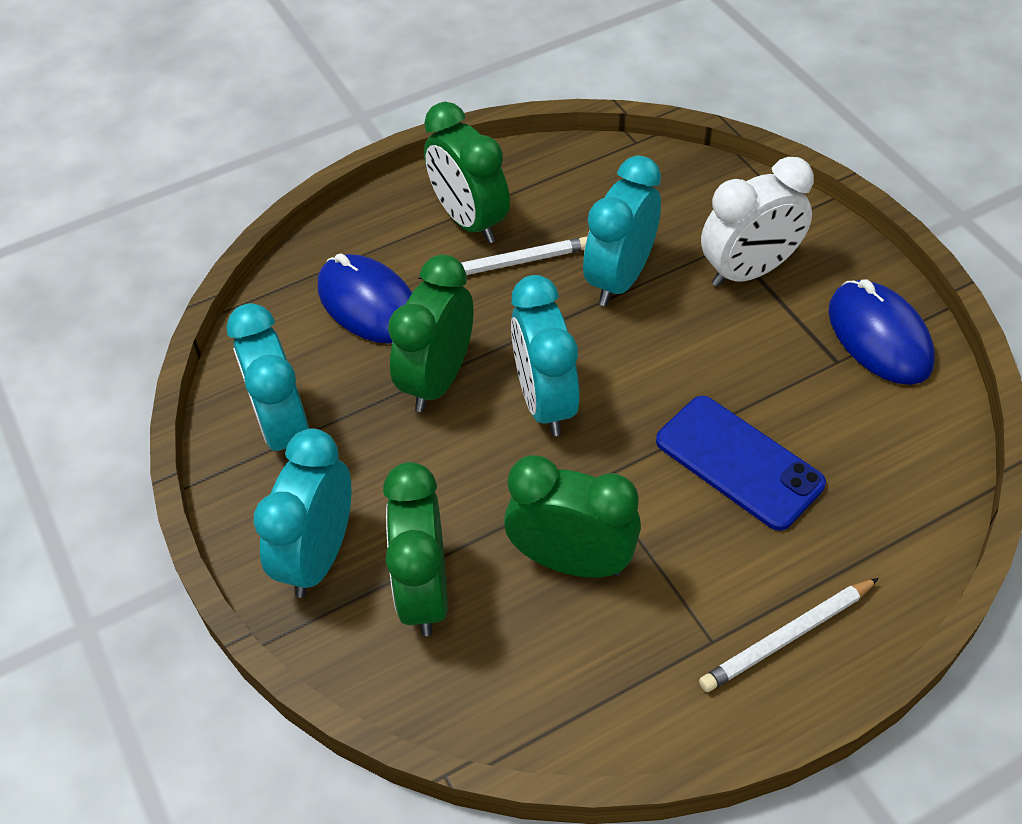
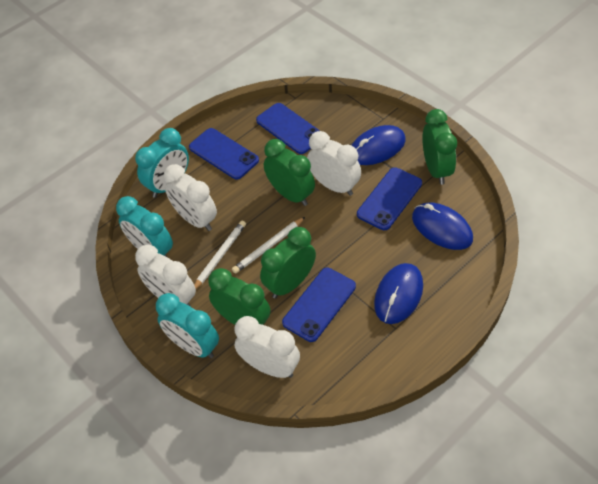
blue mouse: 2 -> 3
blue phone: 1 -> 4
turquoise clock: 4 -> 3
white clock: 1 -> 4

